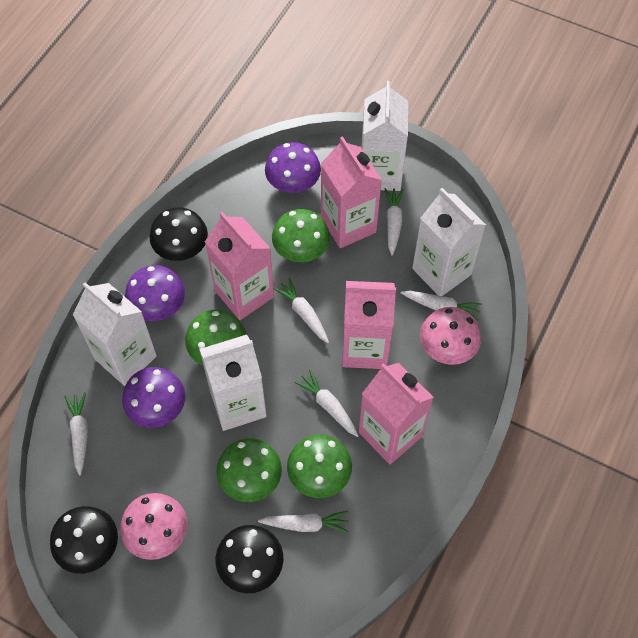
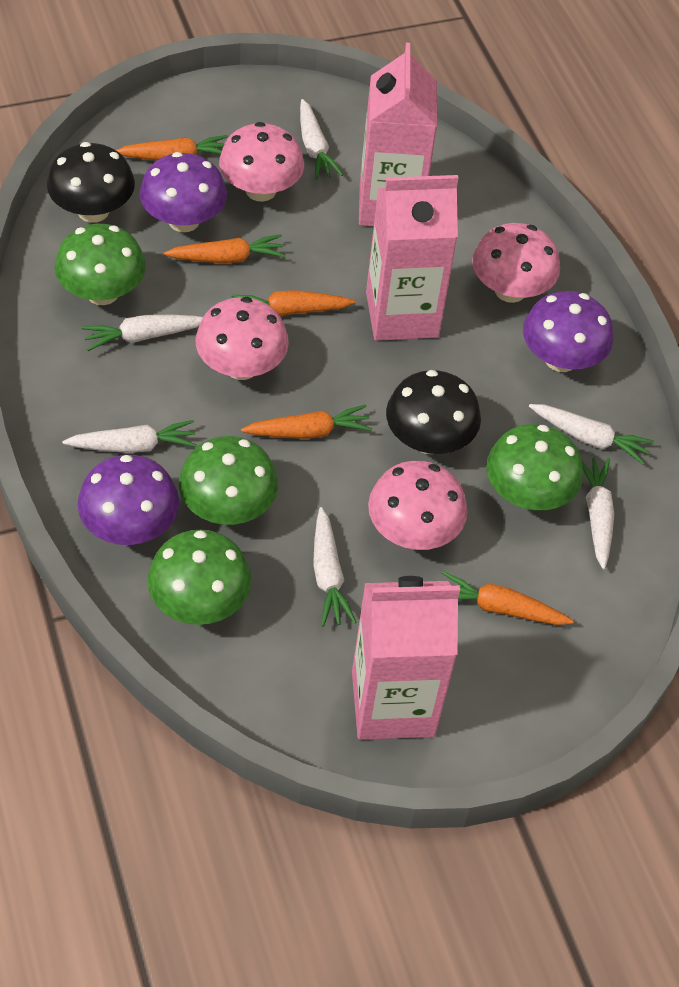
black mushroom: 3 -> 2
orange carrot: 0 -> 5
pink carton: 4 -> 3
pink mushroom: 2 -> 4
white carton: 4 -> 0

